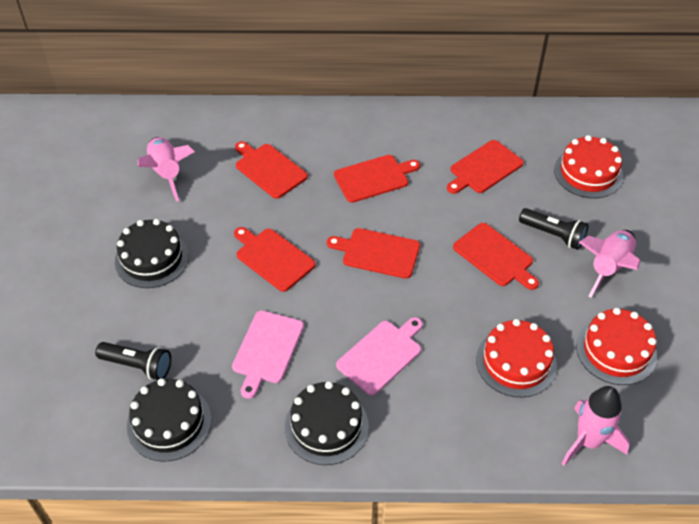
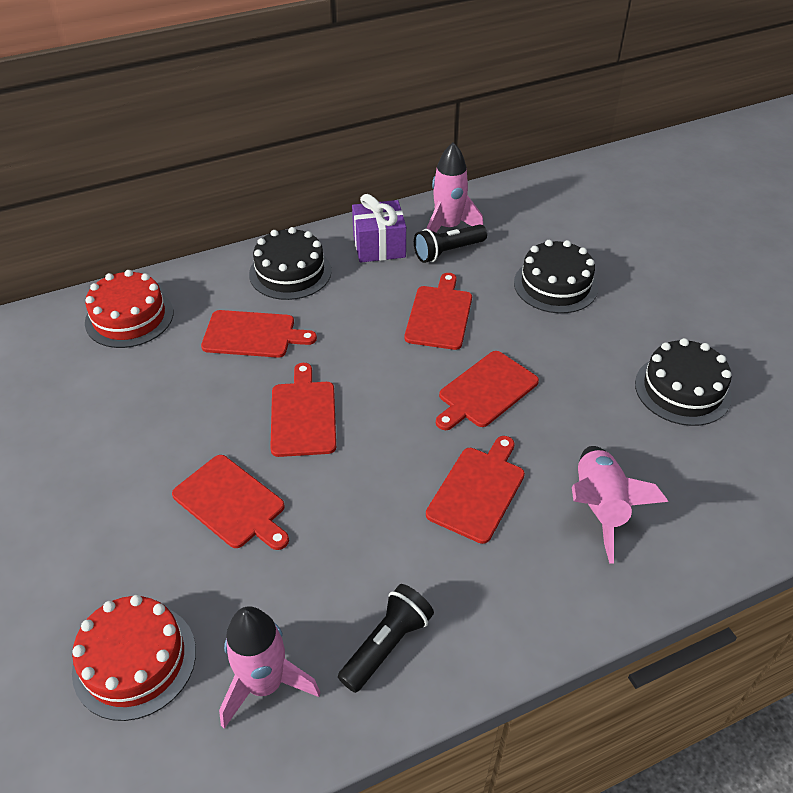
pink cutting board: 2 -> 0
purple gift: 0 -> 1
red cake: 3 -> 2

